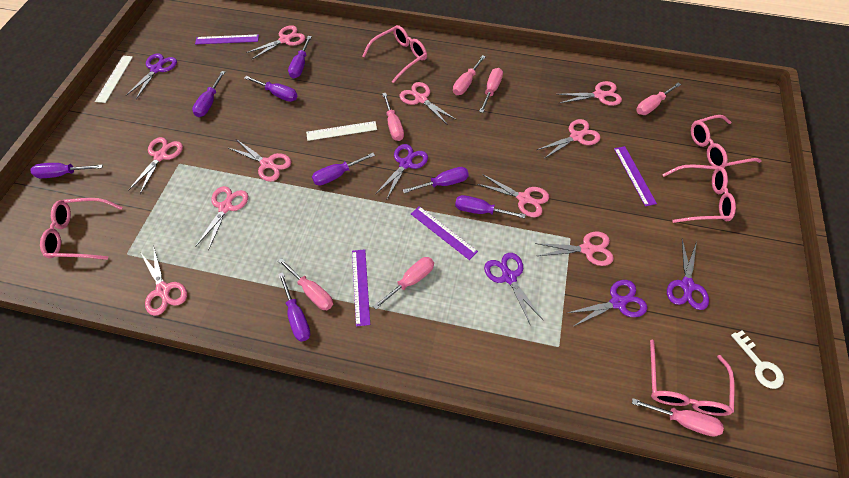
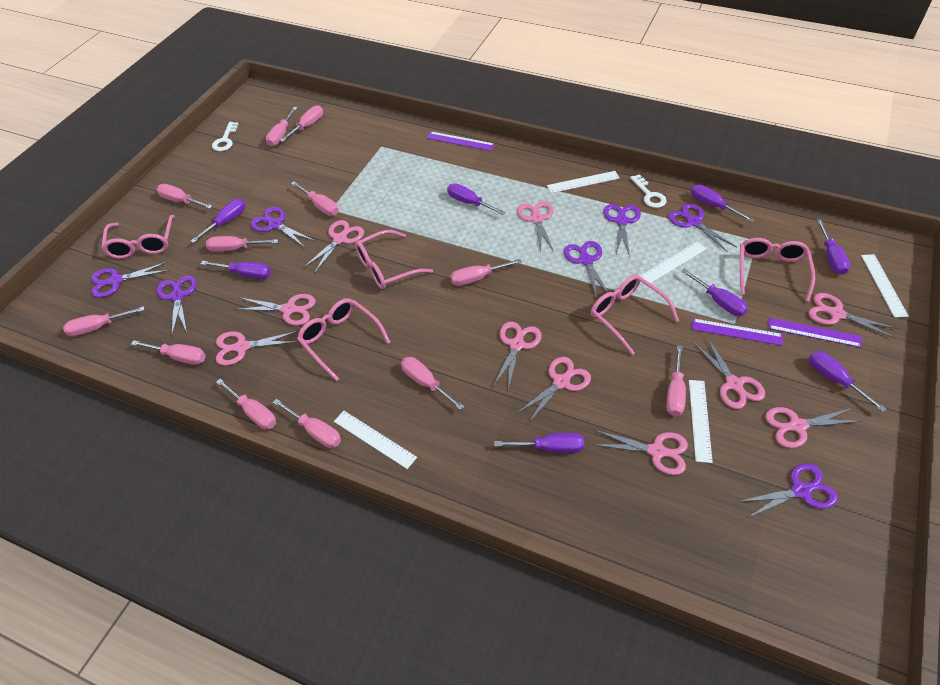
pink screwdriver: 7 -> 12
purple ruler: 4 -> 3
purple scissors: 5 -> 7
white key: 1 -> 2
white ruler: 2 -> 5

